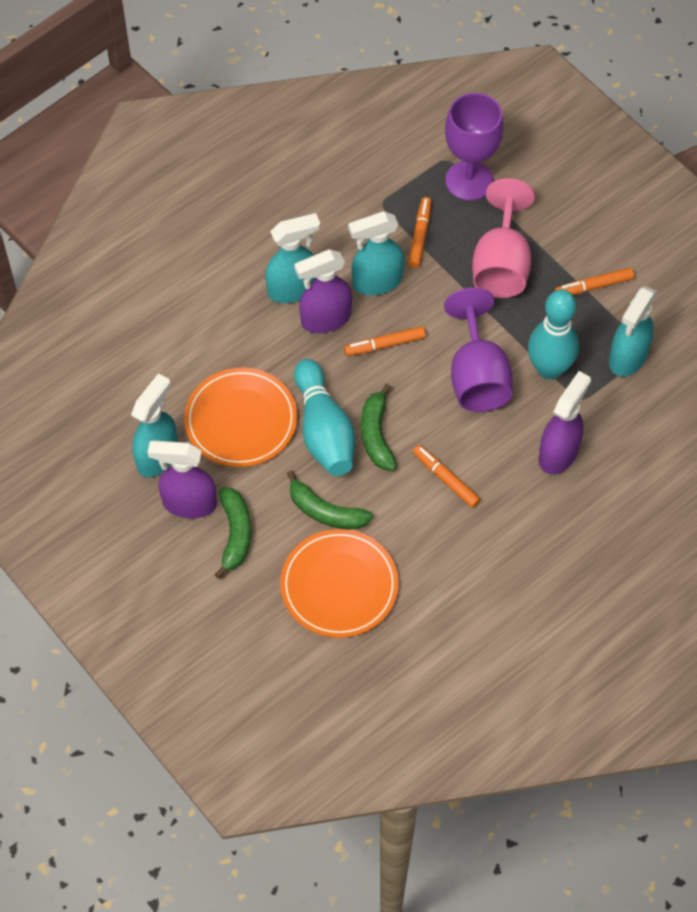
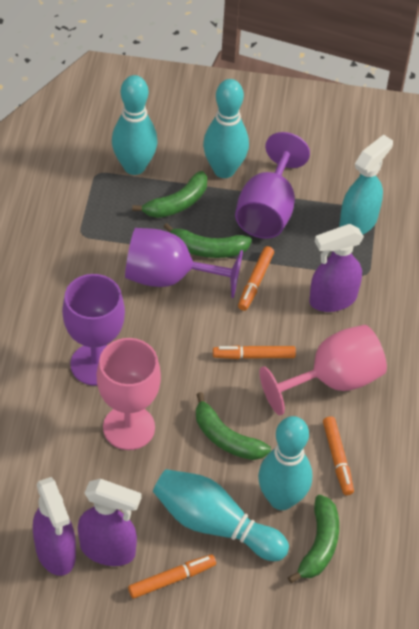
green banana: 3 -> 4
orange plate: 2 -> 0
pink goblet: 1 -> 2
purple goblet: 2 -> 3
turquoise bowling pin: 2 -> 4
turquoise spray bottle: 4 -> 1

